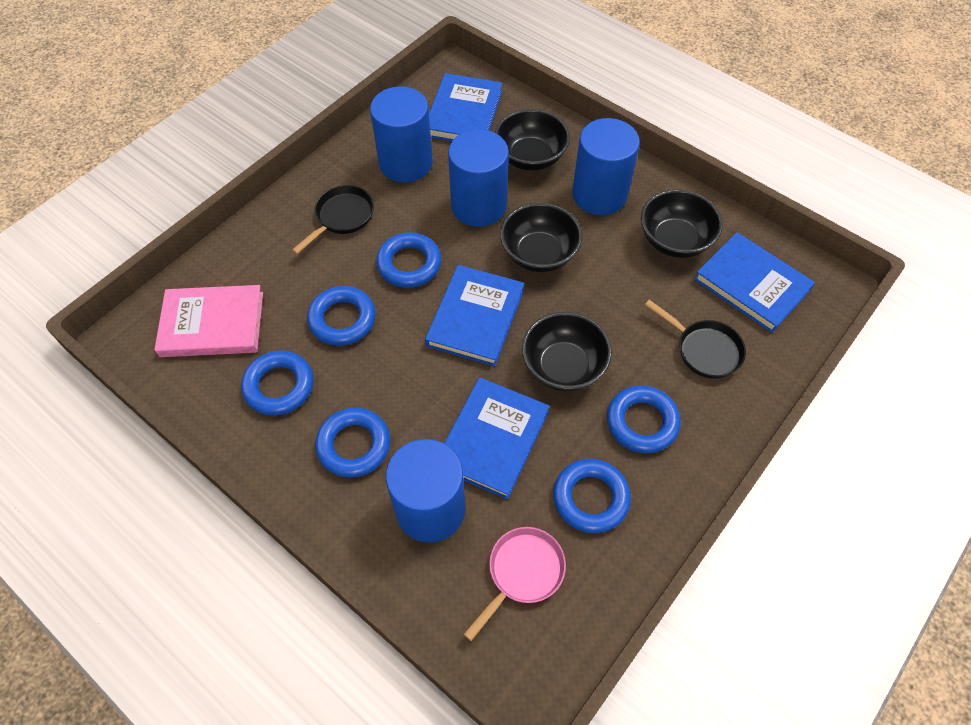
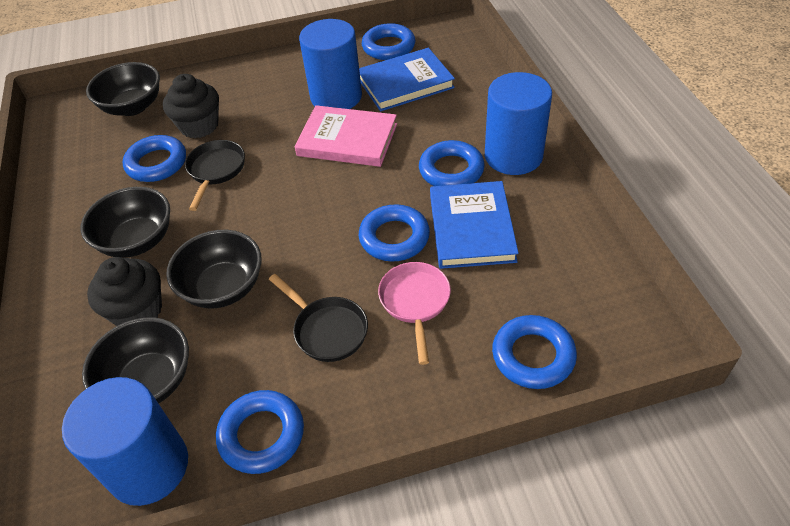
black cupcake: 0 -> 2
blue book: 4 -> 2
blue cylinder: 4 -> 3

